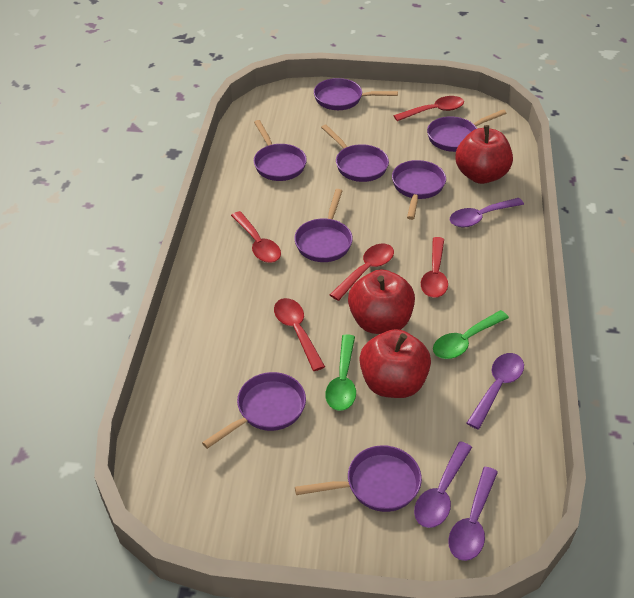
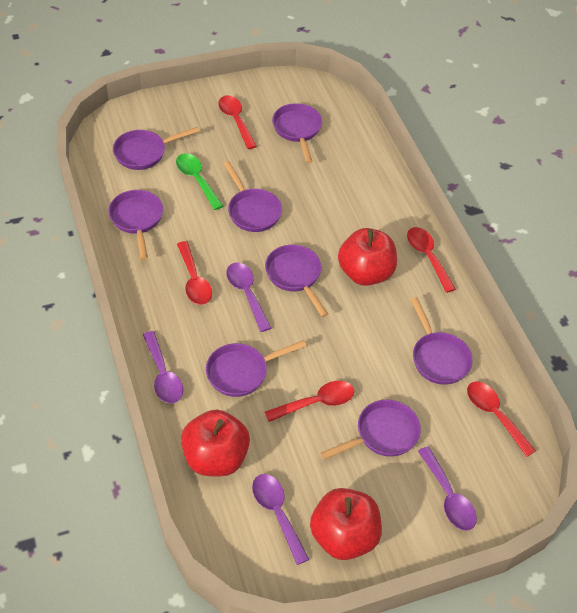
green spoon: 2 -> 1

